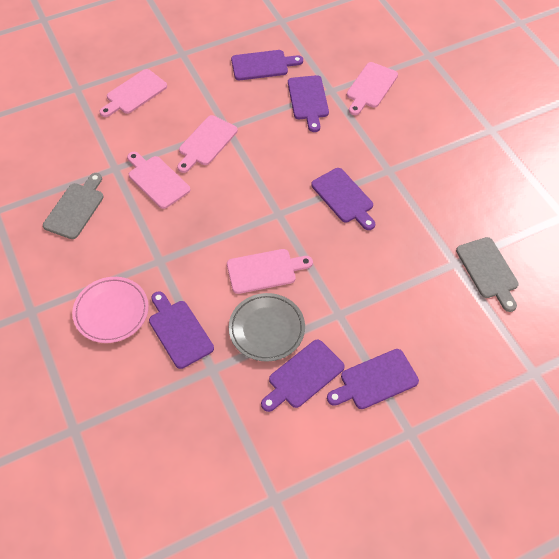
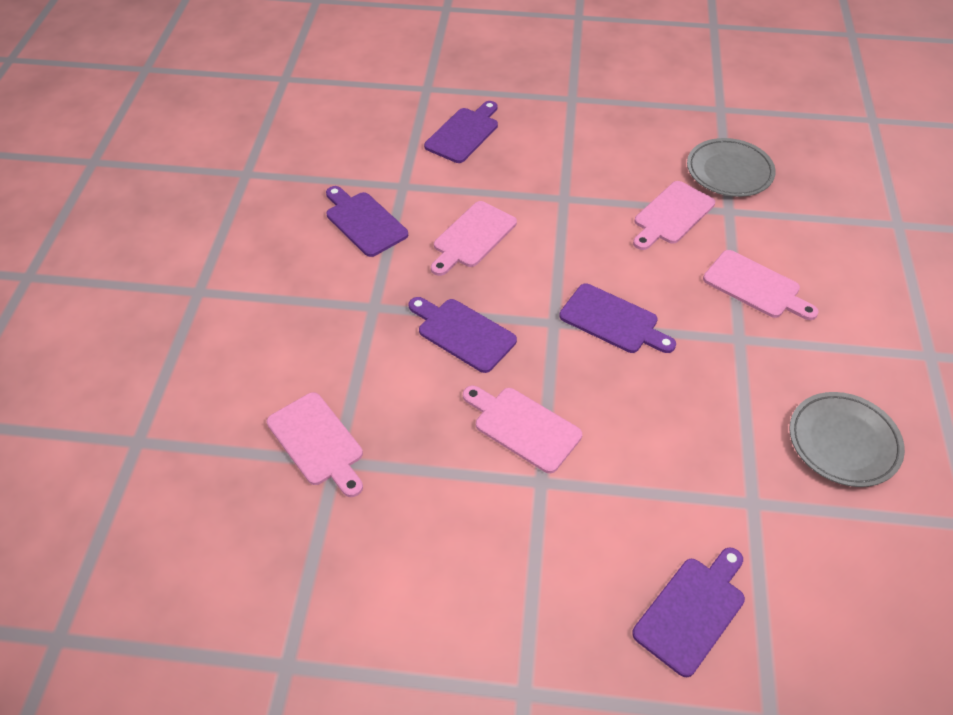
grey cutting board: 2 -> 0
grey plate: 1 -> 2
pink plate: 1 -> 0
purple cutting board: 6 -> 5

